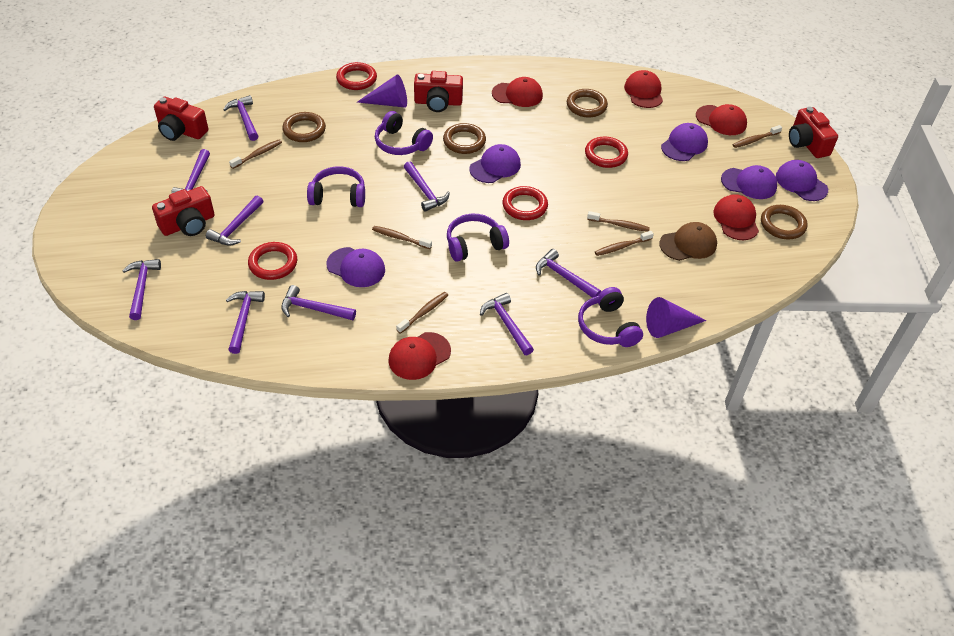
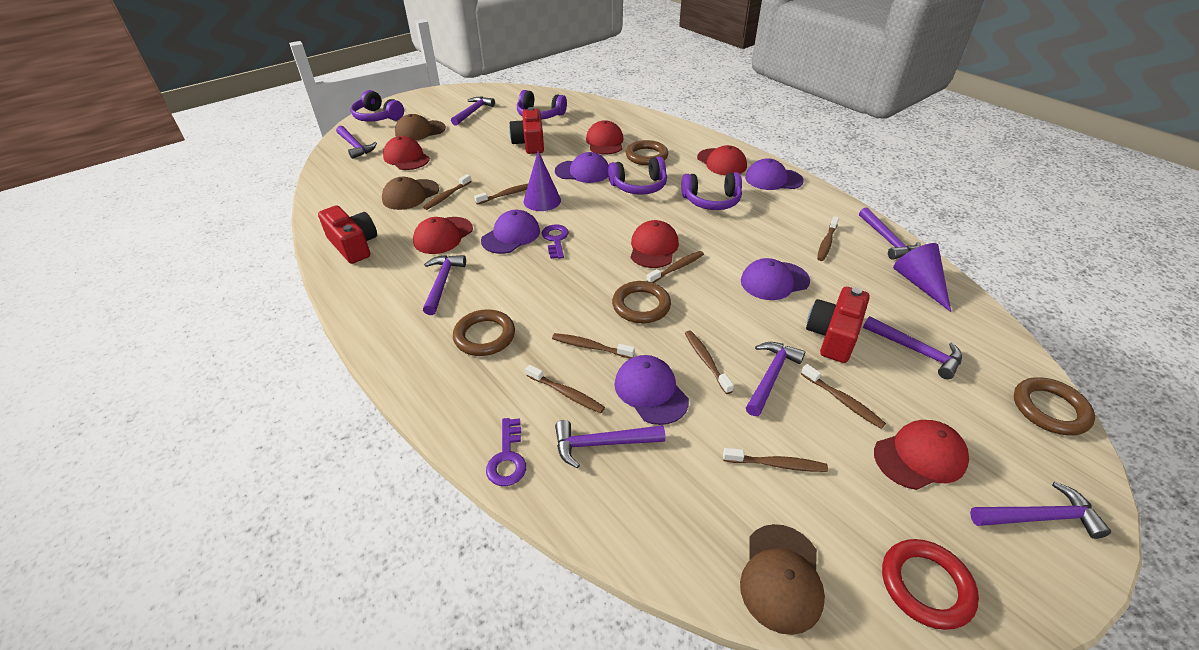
brown cap: 1 -> 3
brown toothbrush: 6 -> 9
purple hammer: 9 -> 8
purple key: 0 -> 2
red camera: 4 -> 3
red cap: 5 -> 6
red ring: 4 -> 1

